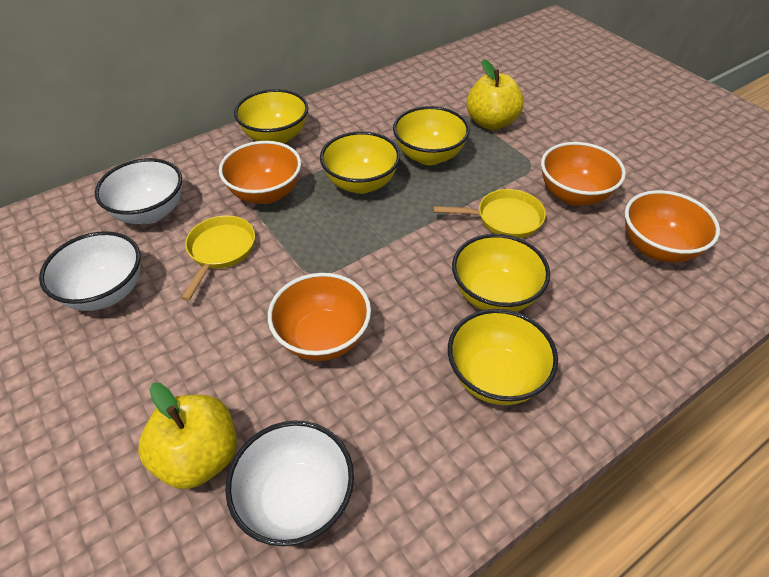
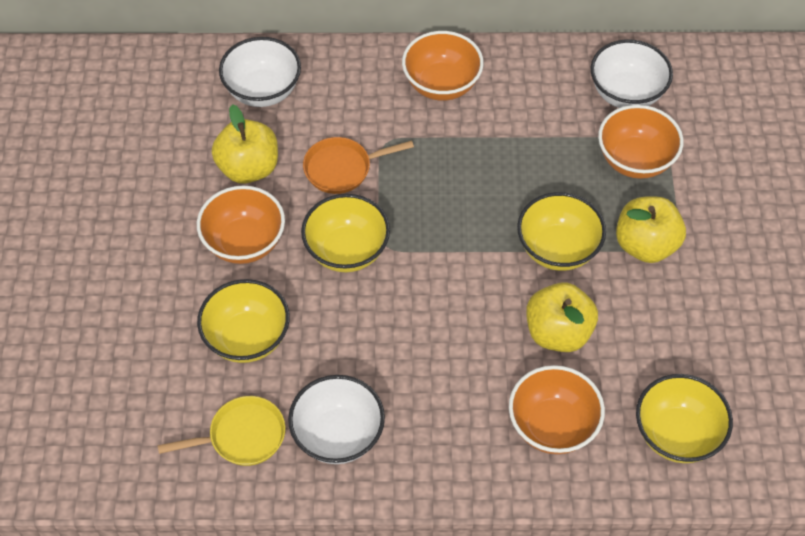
orange pan: 0 -> 1
yellow apple: 2 -> 3
yellow bowl: 5 -> 4
yellow pan: 2 -> 1

